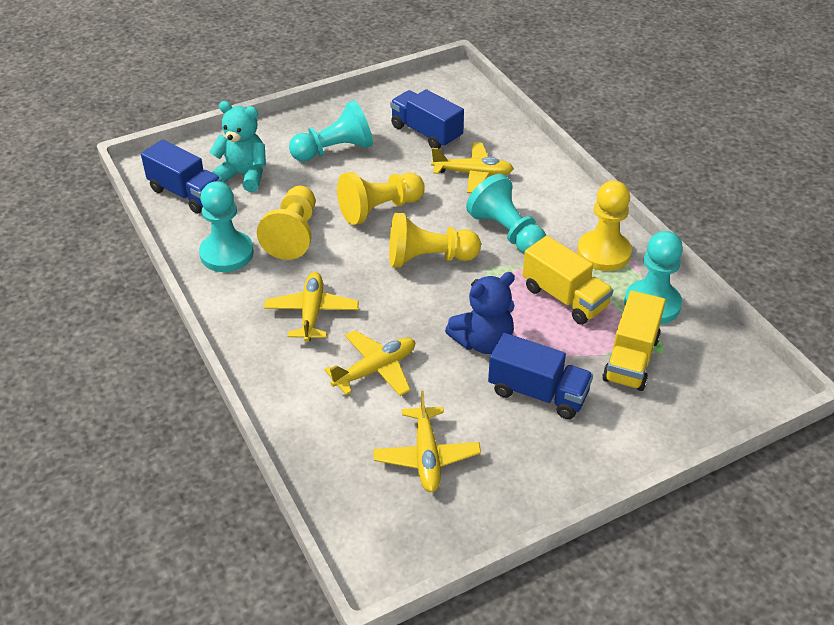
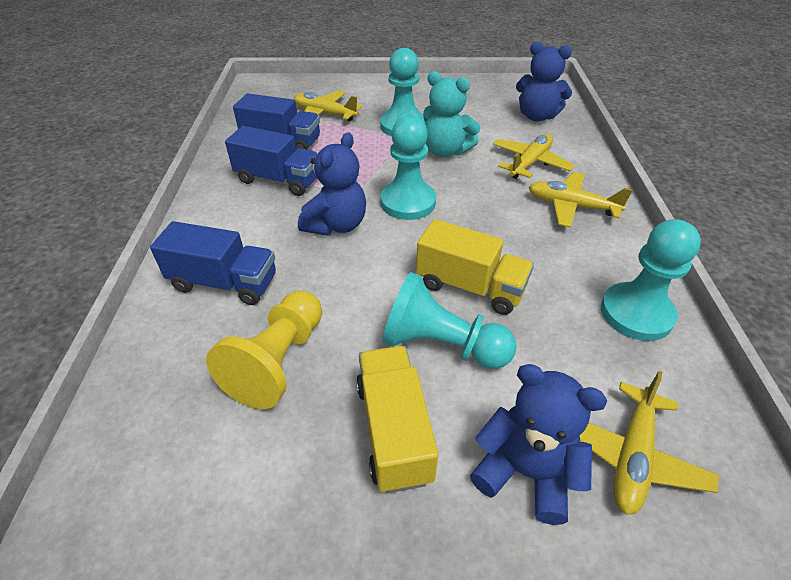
blue teddy bear: 1 -> 3
yellow pawn: 4 -> 1

